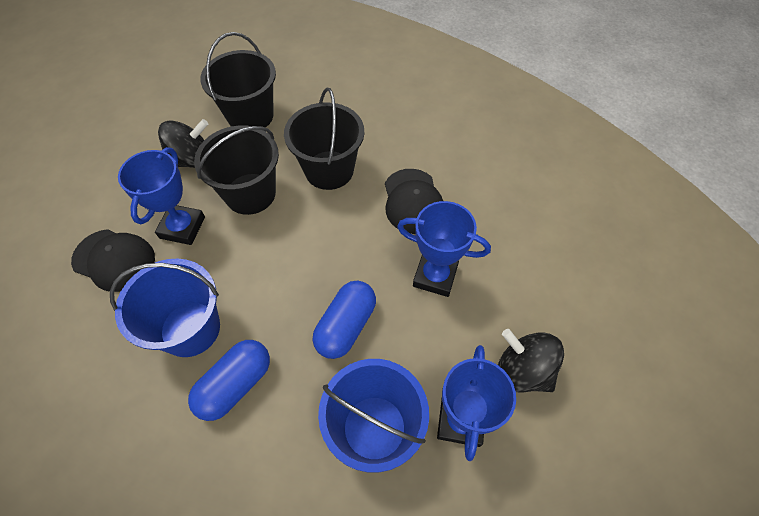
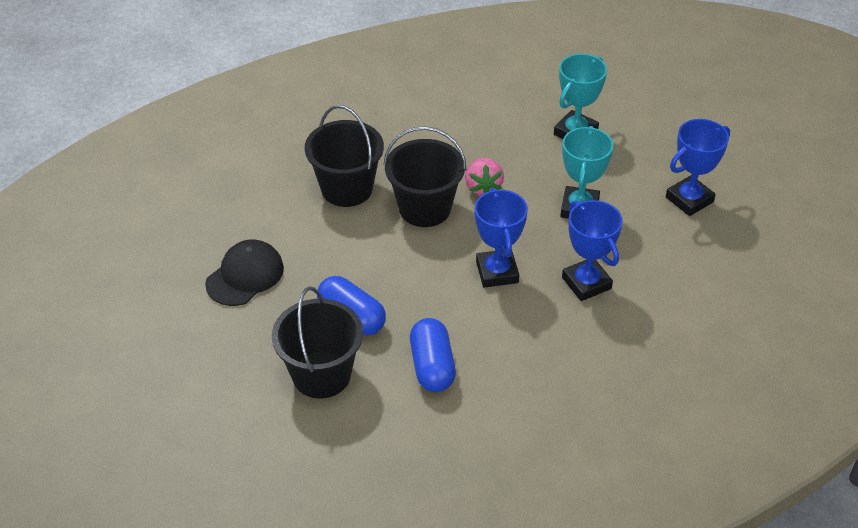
black cap: 2 -> 1
black spinning top: 2 -> 0
blue bucket: 2 -> 0
pink strawberry: 0 -> 1
turquoise trophy: 0 -> 2

